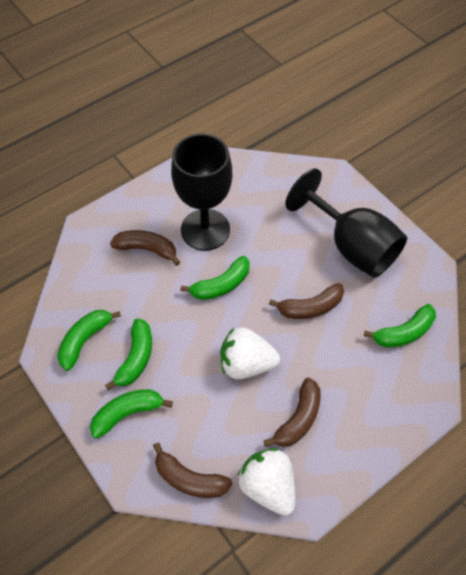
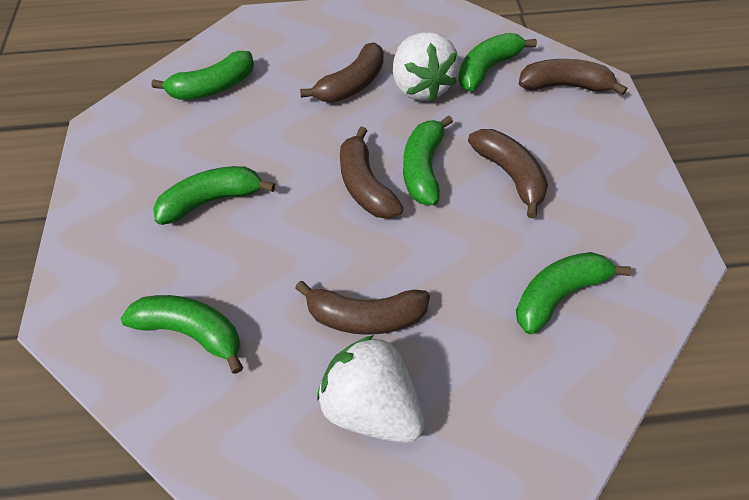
black goblet: 2 -> 0
brown banana: 4 -> 5
green banana: 5 -> 6

